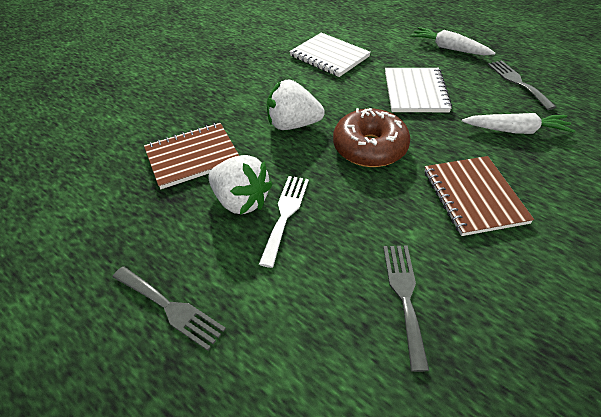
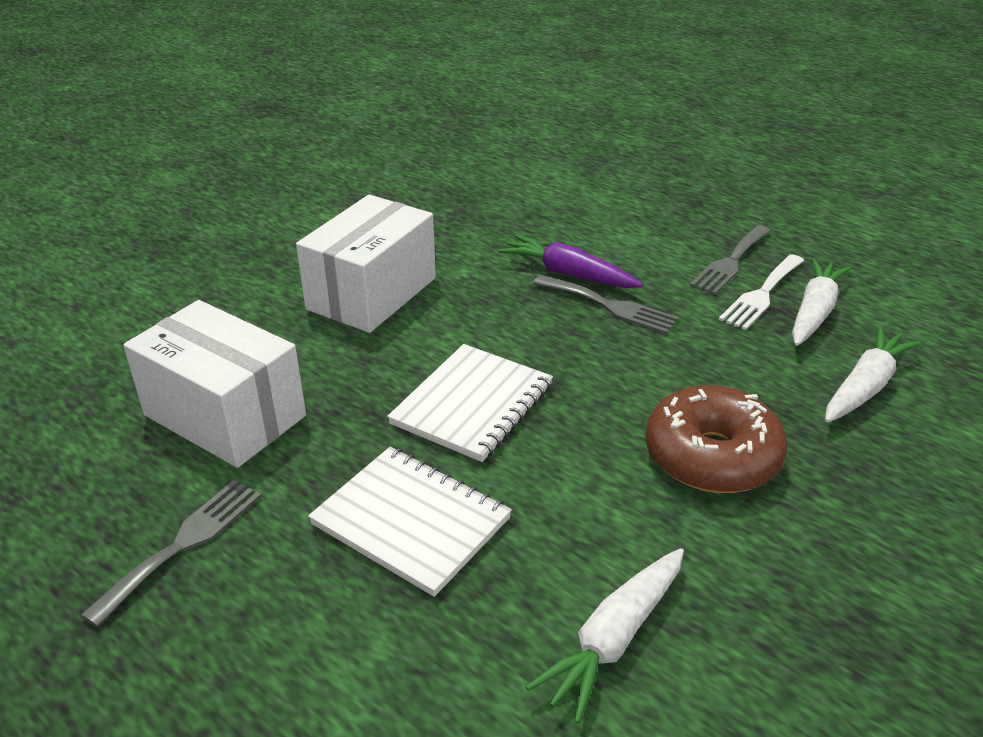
brown notebook: 2 -> 0
purple carrot: 0 -> 1
white box: 0 -> 2
white carrot: 2 -> 3
white strawberry: 2 -> 0

